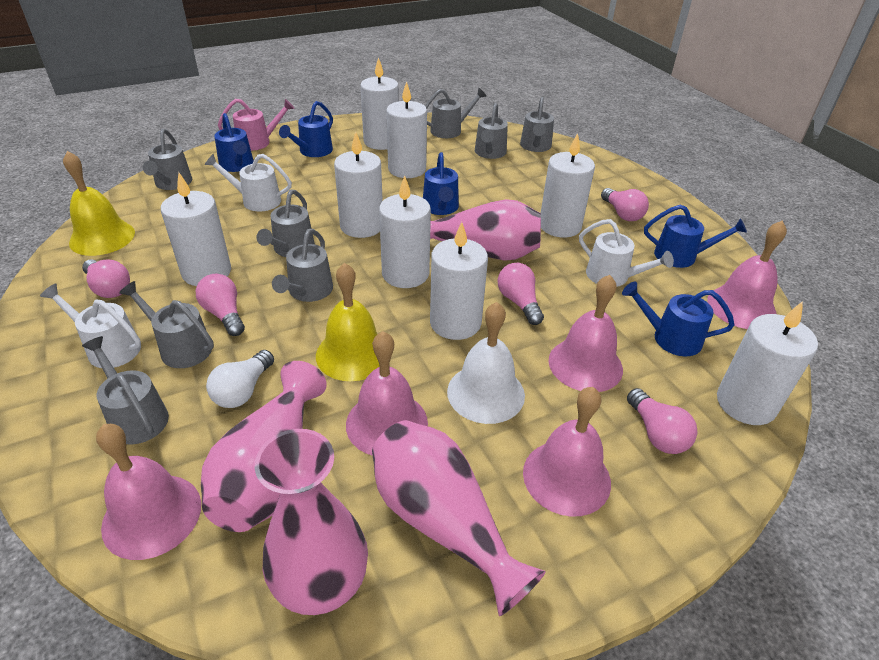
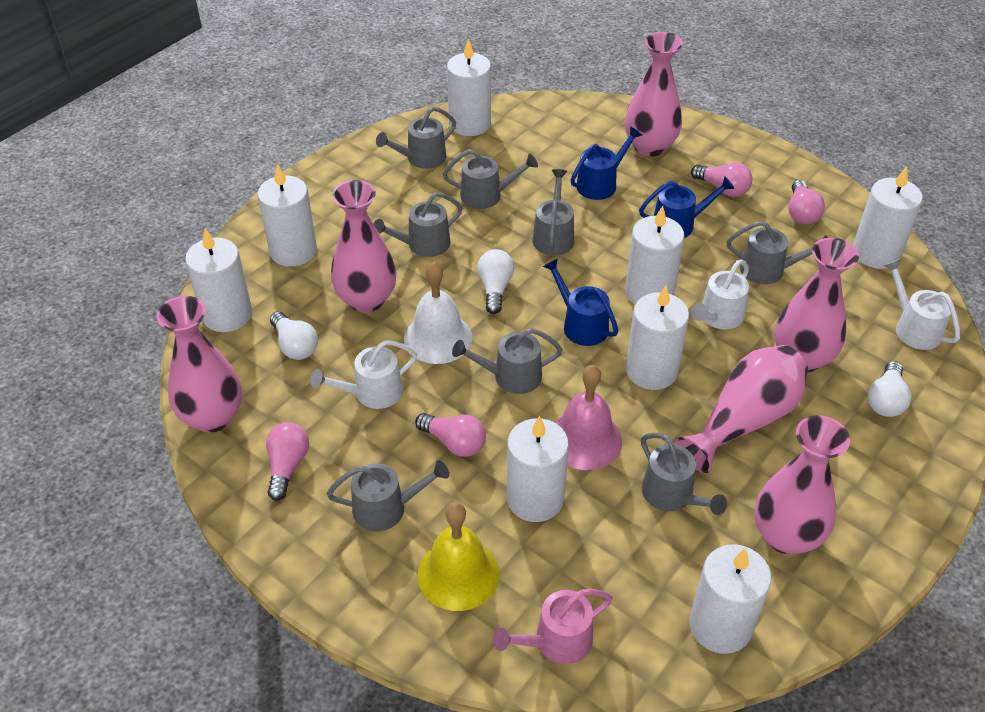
blue watering can: 5 -> 3
pink bell: 5 -> 1
pink light bulb: 5 -> 4
pink vase: 4 -> 6
white light bulb: 1 -> 3
yellow bell: 2 -> 1

